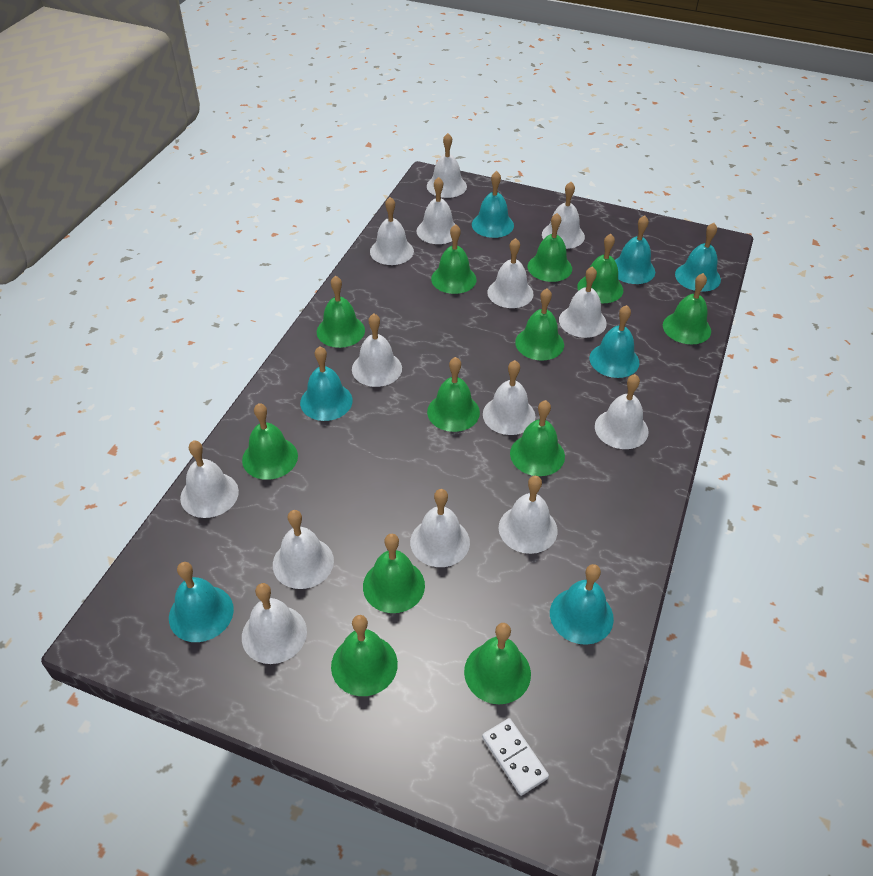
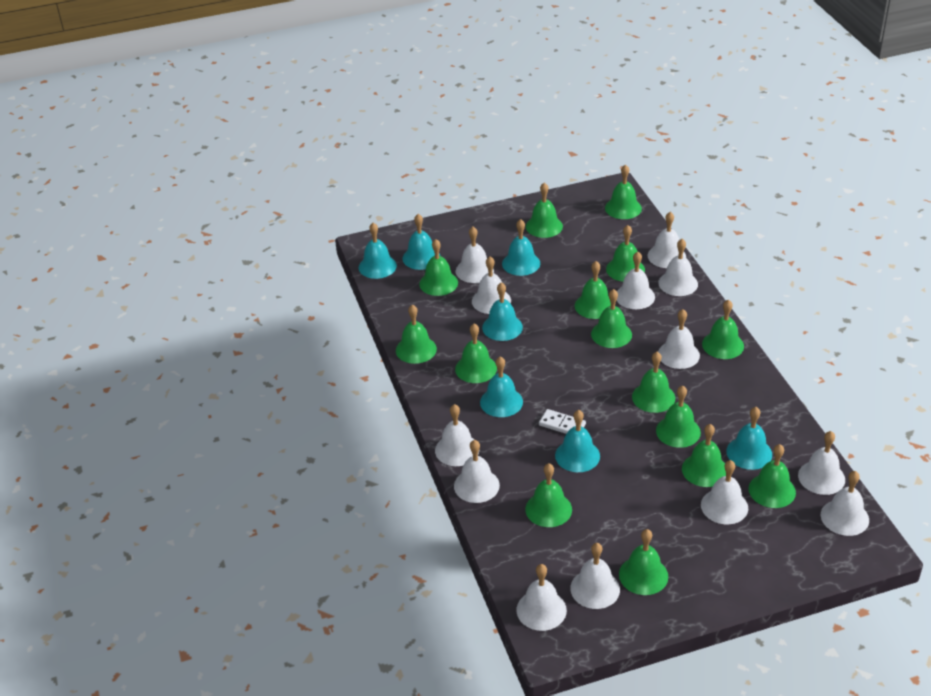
green bell: 12 -> 15
white bell: 14 -> 13

